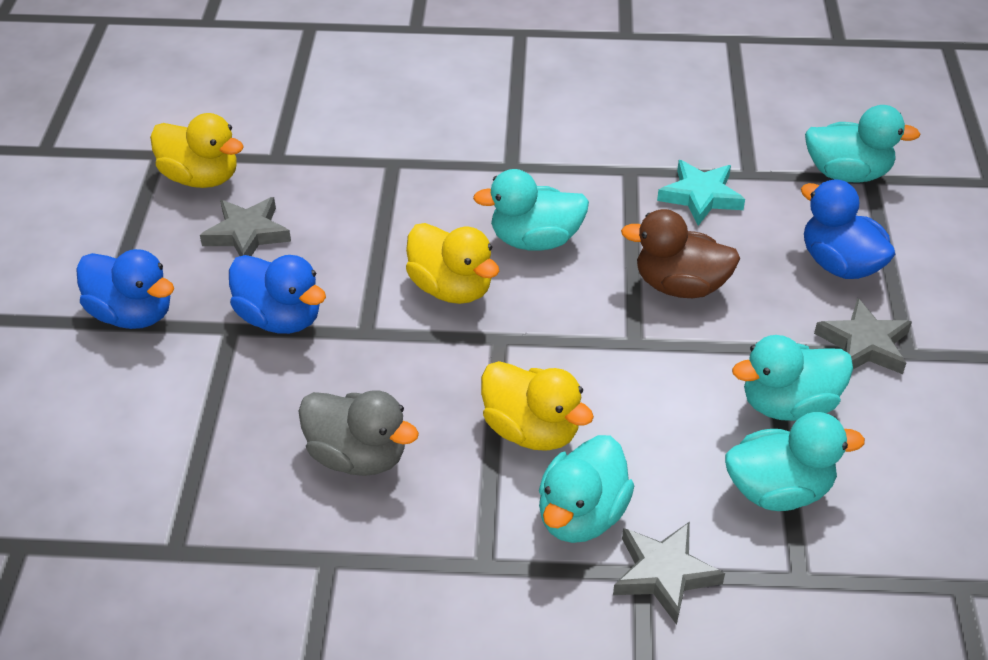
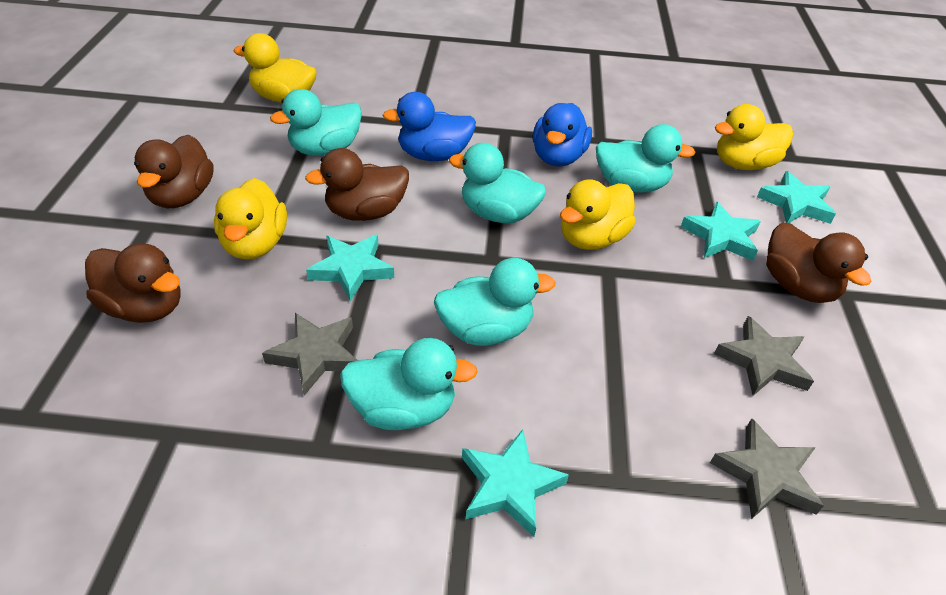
blue duck: 3 -> 2
brown duck: 1 -> 4
grey duck: 1 -> 0
turquoise star: 1 -> 4
yellow duck: 3 -> 4

